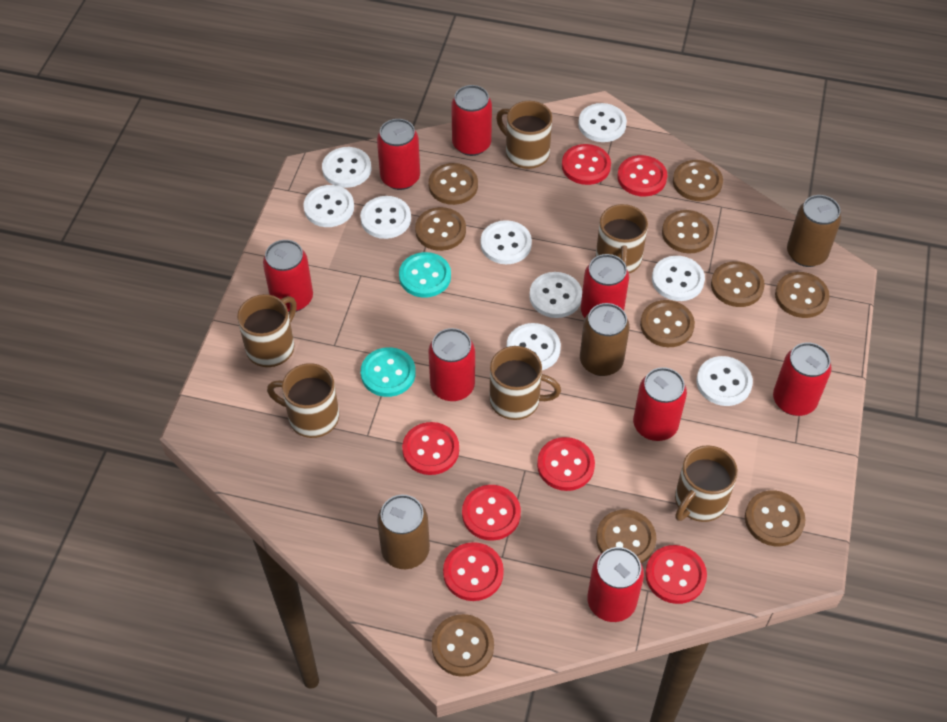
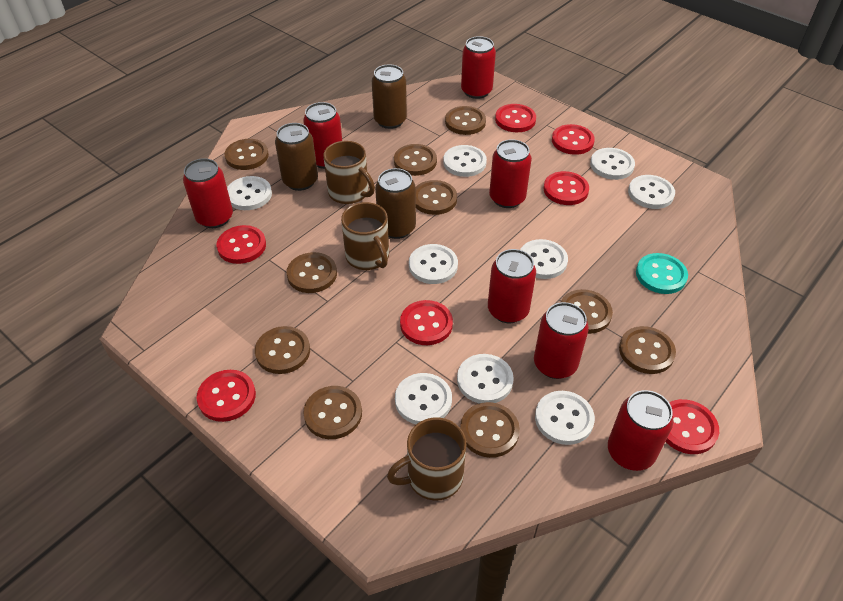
brown mug: 6 -> 3
red can: 8 -> 7
turquoise button: 2 -> 1

